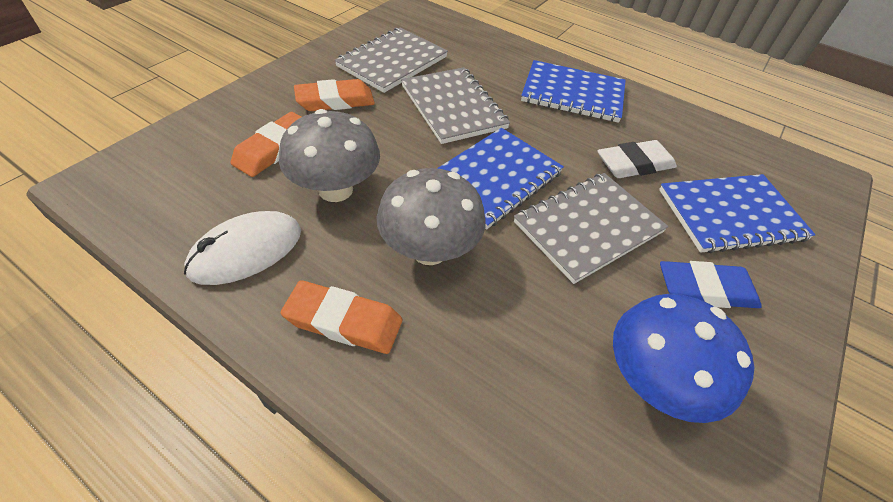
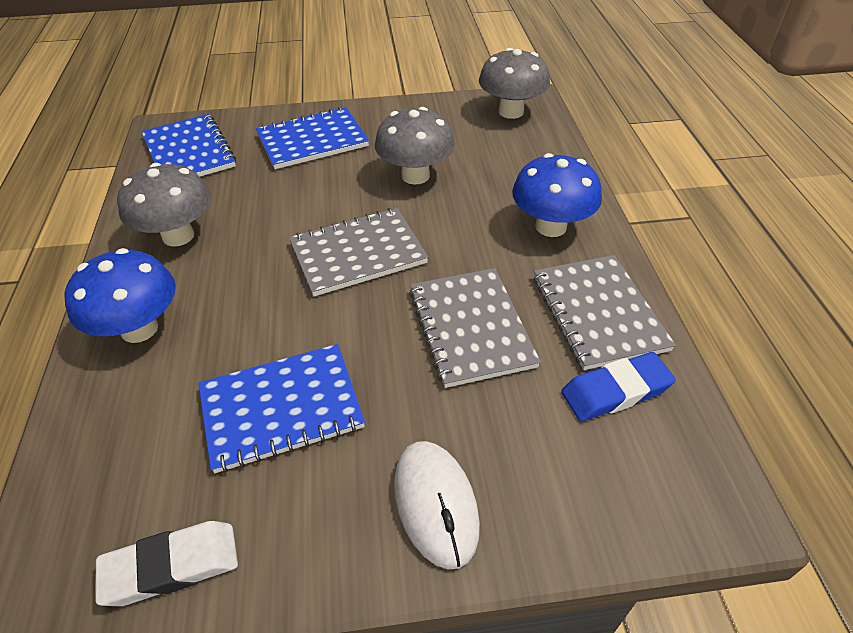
blue mushroom: 1 -> 2
grey mushroom: 2 -> 3
orange eraser: 3 -> 0

